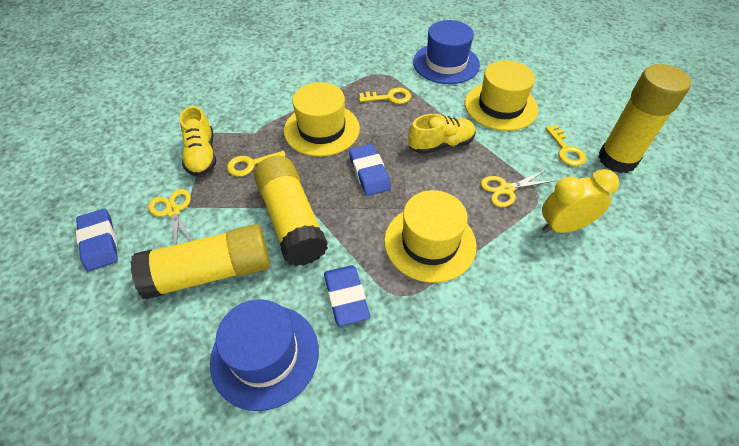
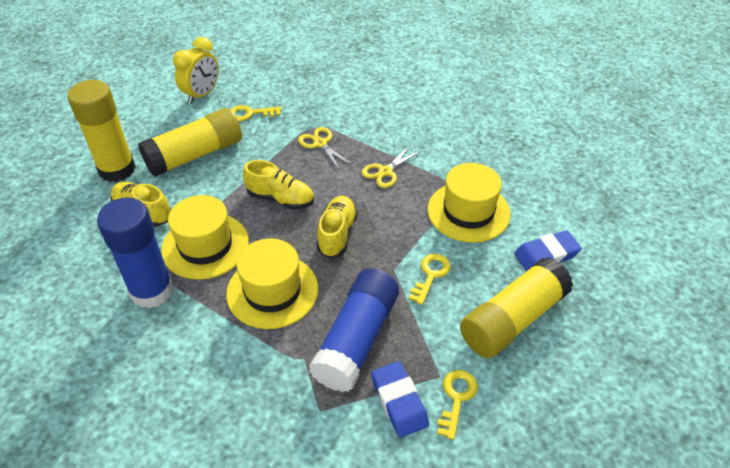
blue eraser: 3 -> 2
blue glue stick: 0 -> 2
blue hat: 2 -> 0
yellow shoe: 2 -> 3

